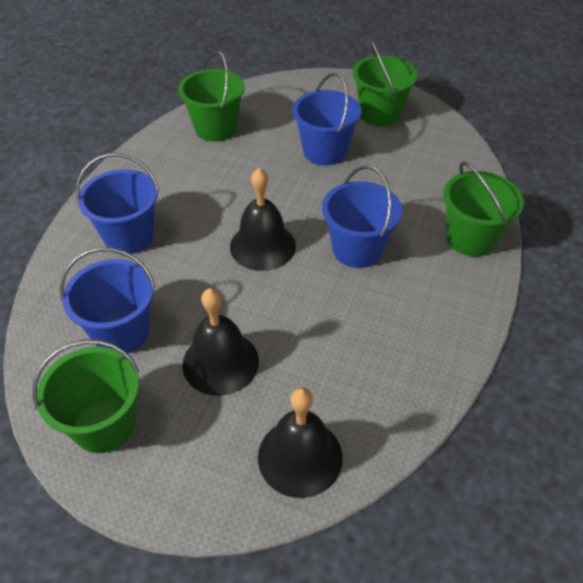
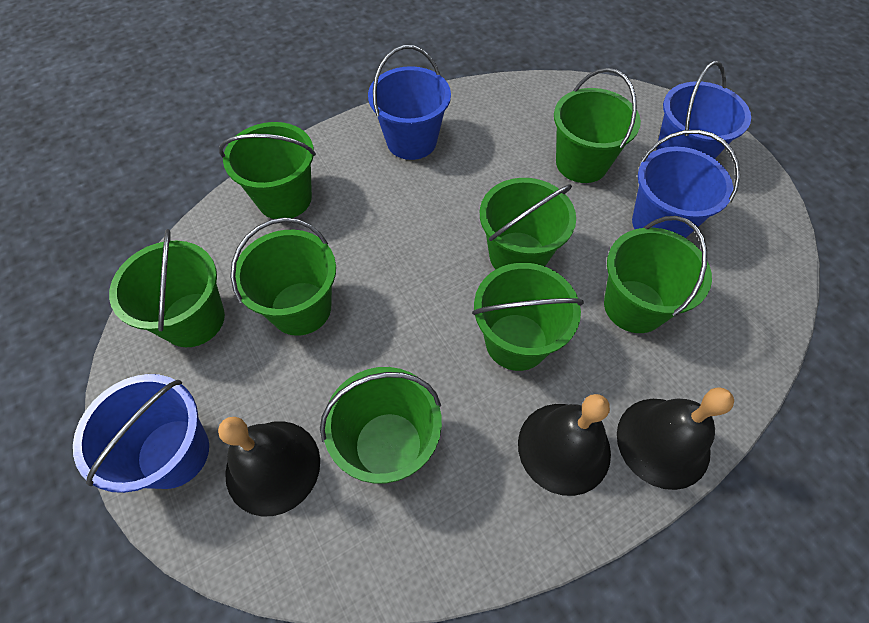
green bucket: 4 -> 8

